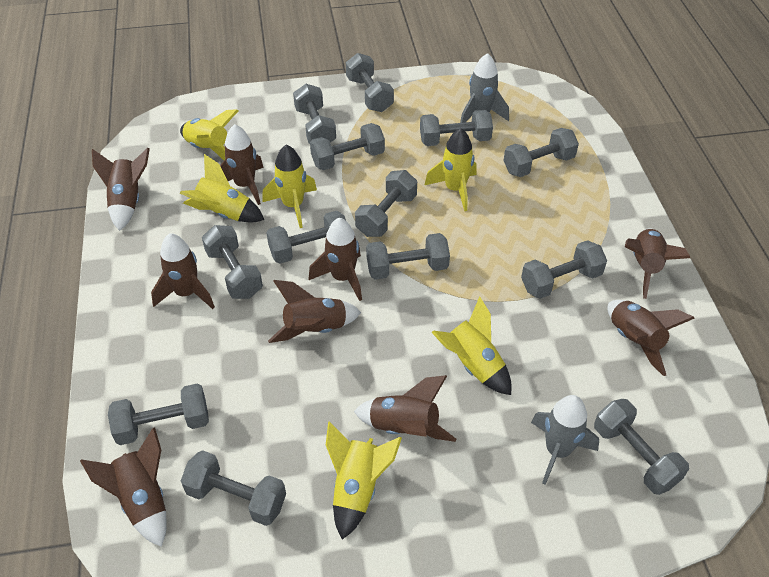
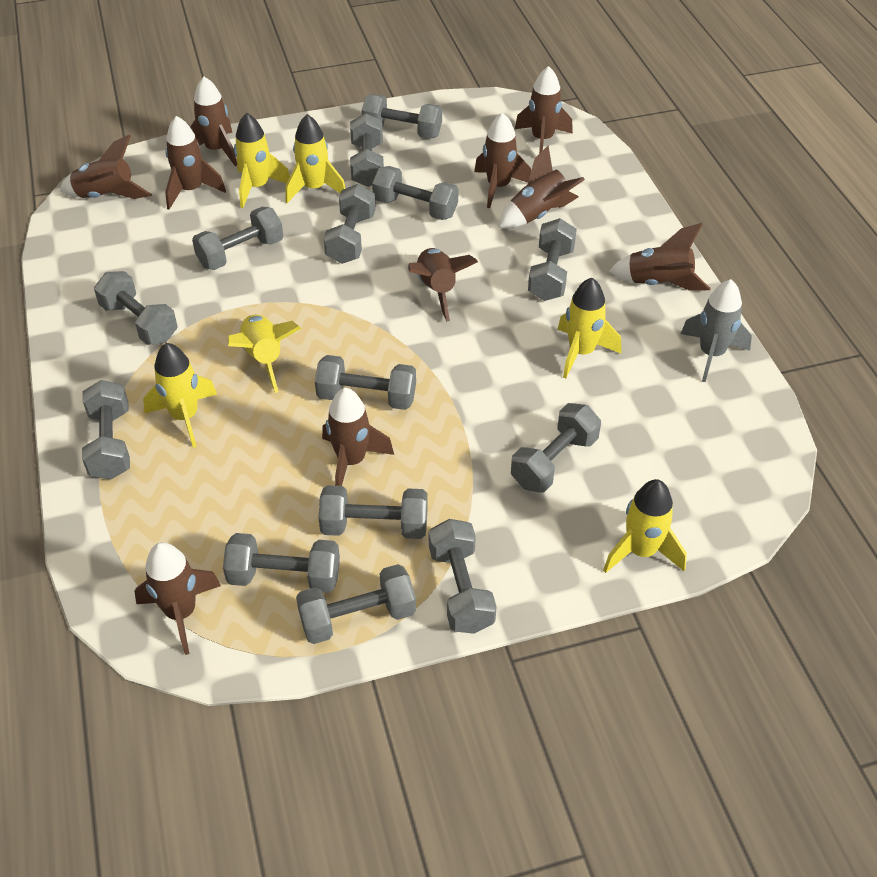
brown rocket: 9 -> 10
grey dumbbell: 13 -> 14
grey rocket: 2 -> 1

